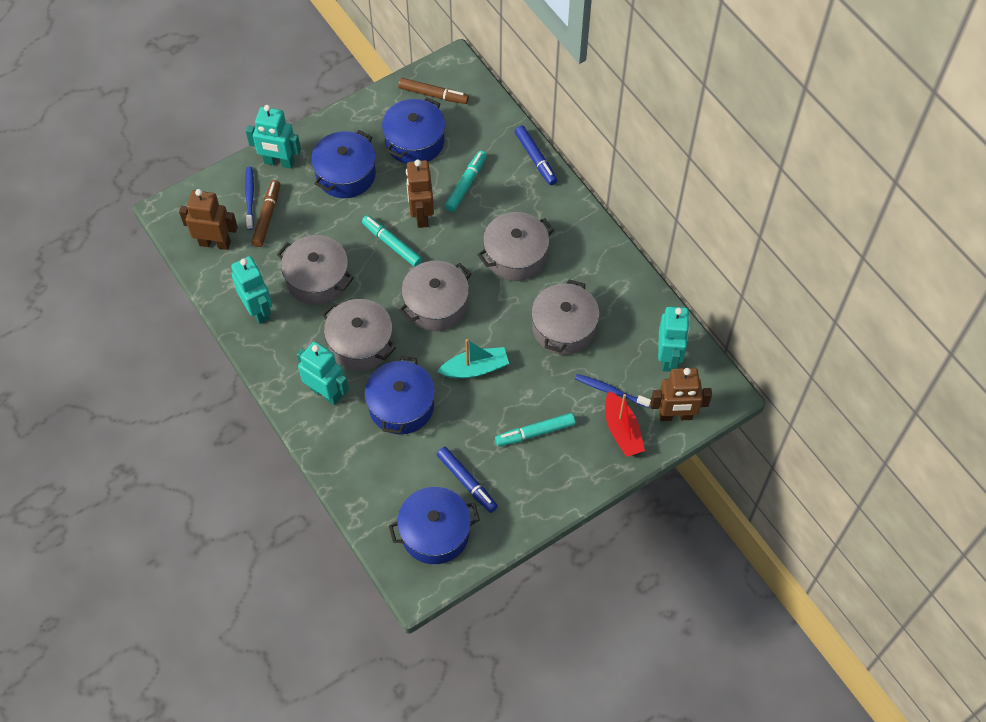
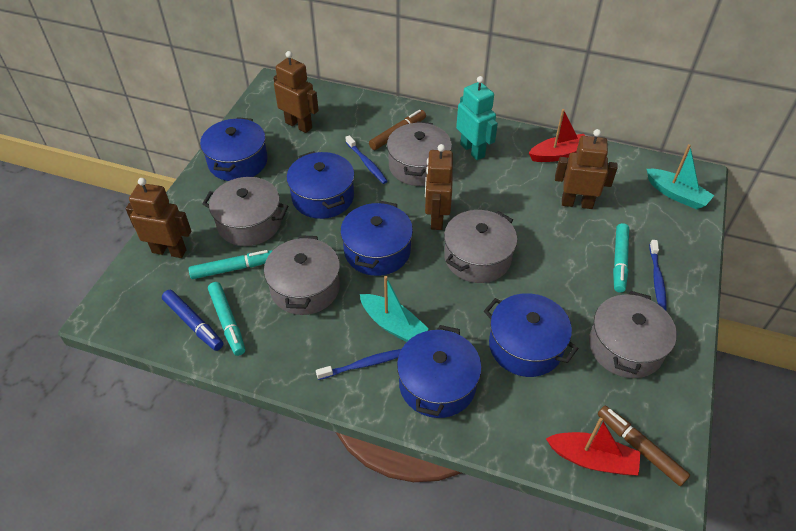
blue marker: 2 -> 1
blue pot: 4 -> 5
blue toothbrush: 2 -> 3
brown robot: 3 -> 4
red boat: 1 -> 2
turquoise boat: 1 -> 2
turquoise robot: 4 -> 1

